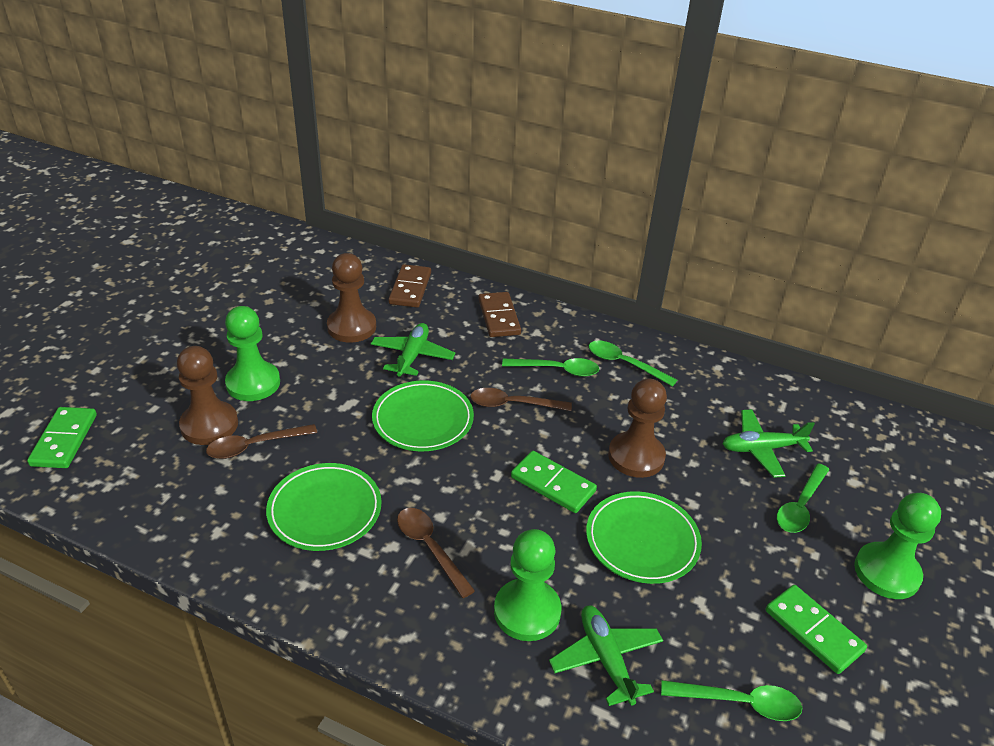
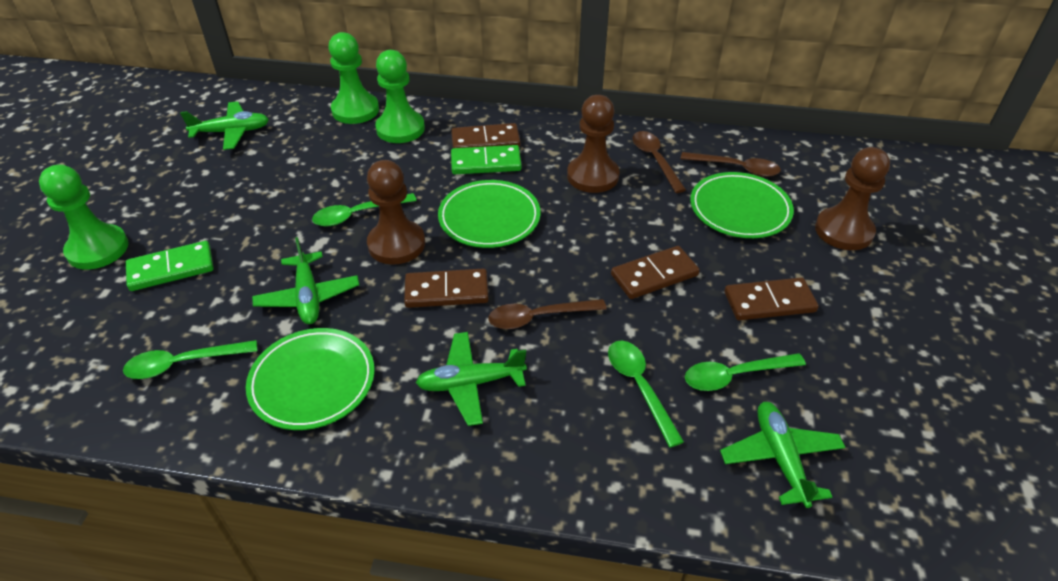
brown domino: 2 -> 4
green domino: 3 -> 2
green plane: 3 -> 4

